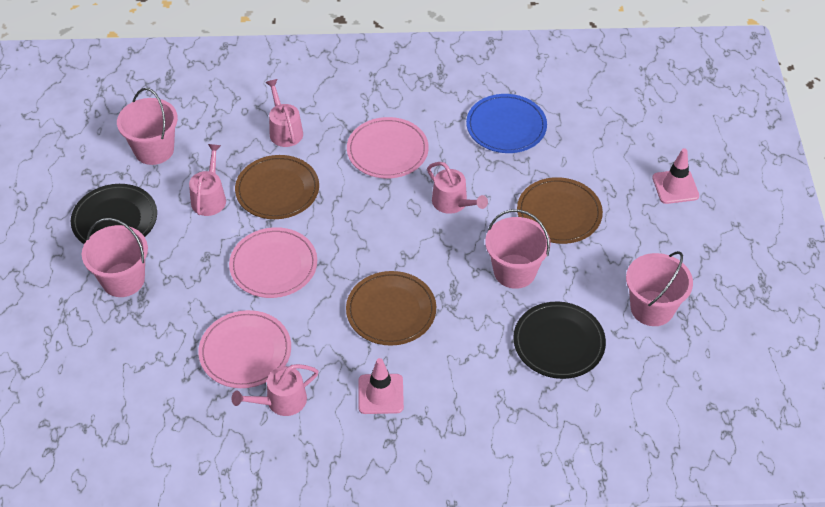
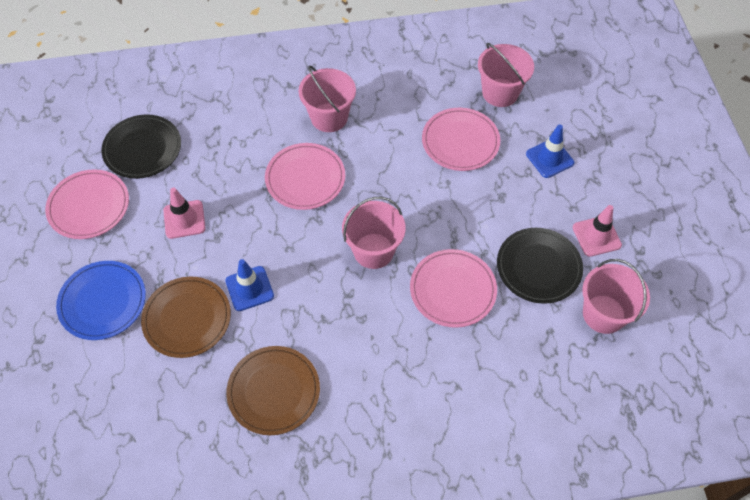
blue traffic cone: 0 -> 2
brown plate: 3 -> 2
pink plate: 3 -> 4
pink watering can: 4 -> 0

